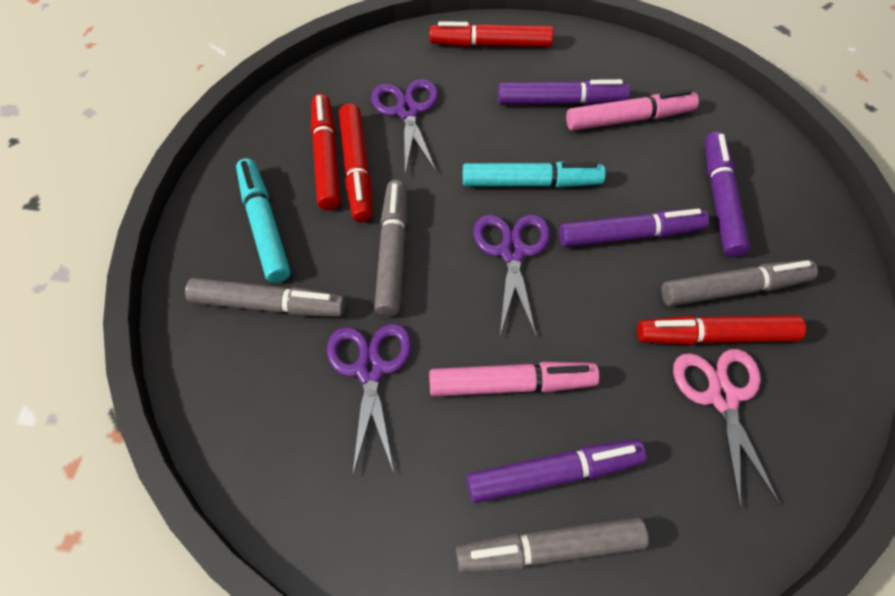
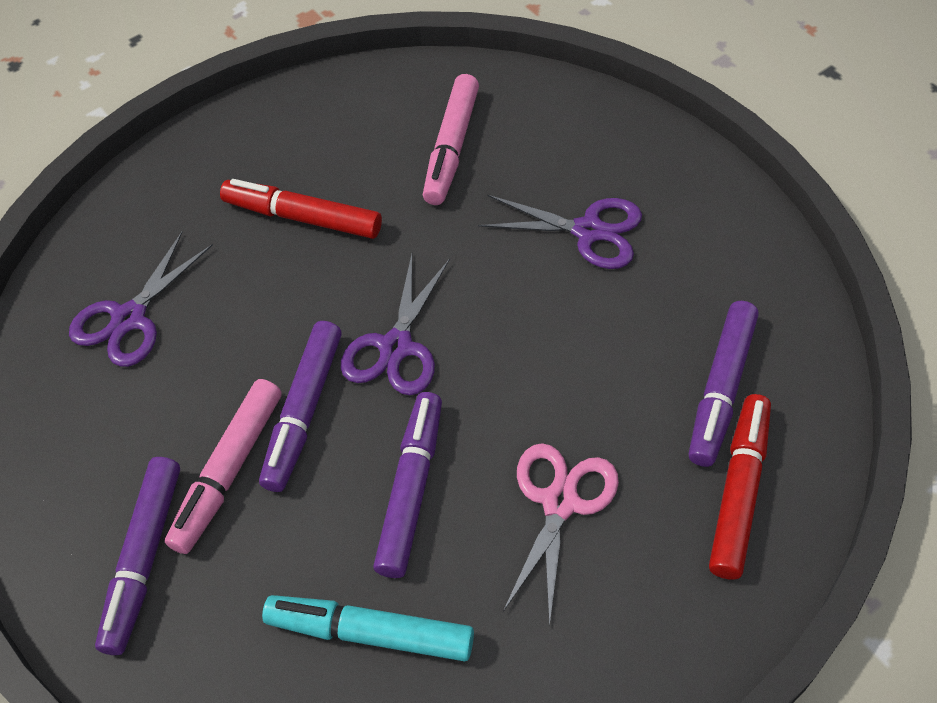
grey marker: 4 -> 0
red marker: 4 -> 2
turquoise marker: 2 -> 1

